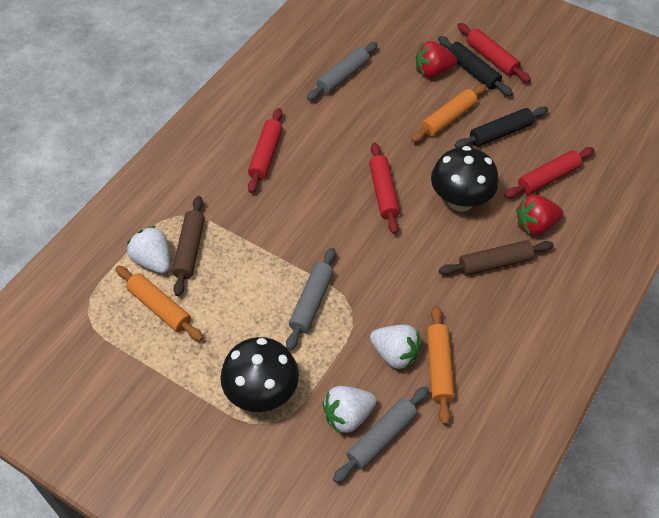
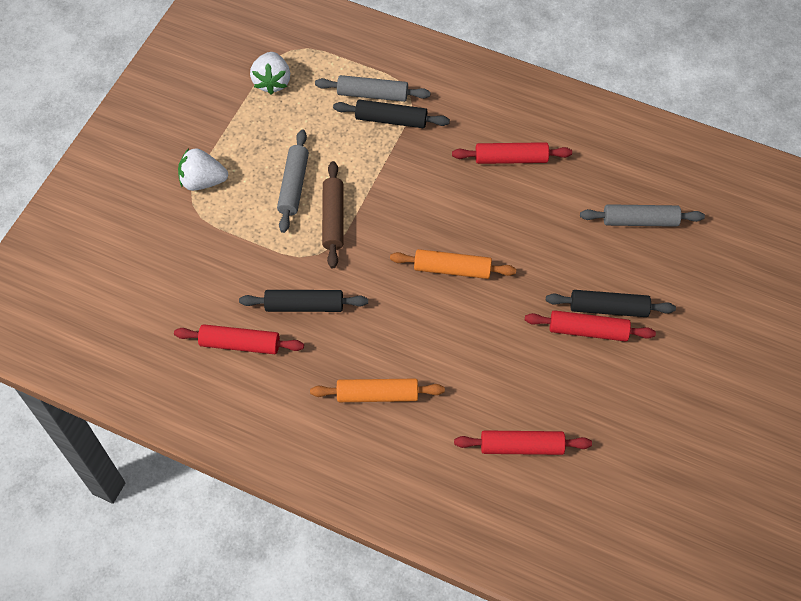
black mushroom: 2 -> 0
black rolling pin: 2 -> 3
brown rolling pin: 2 -> 1
orange rolling pin: 3 -> 2
red strawberry: 2 -> 0
white strawberry: 3 -> 2

